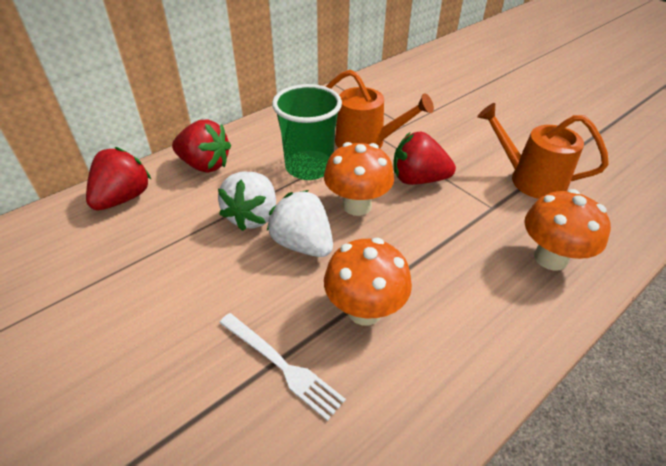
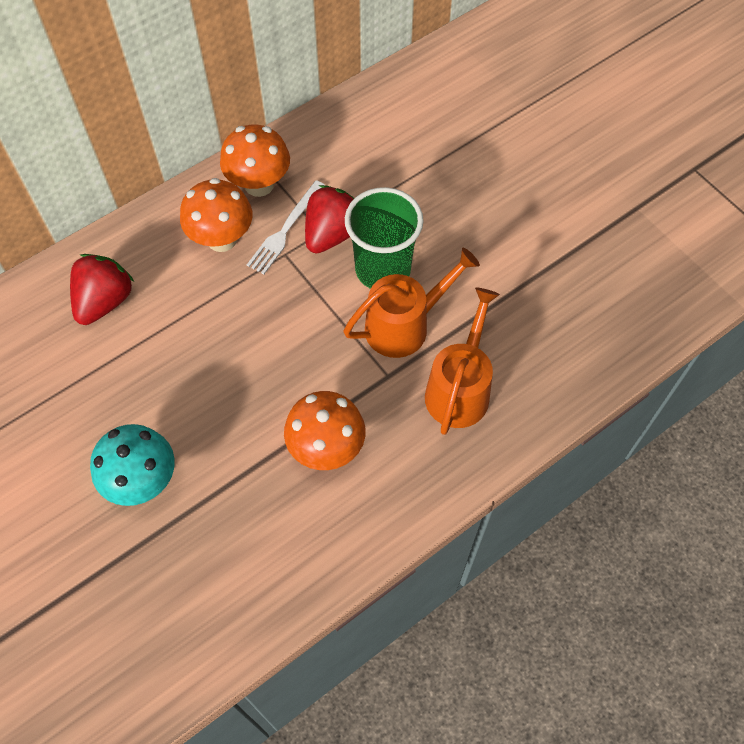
red strawberry: 3 -> 2
turquoise mushroom: 0 -> 1
white strawberry: 2 -> 0

